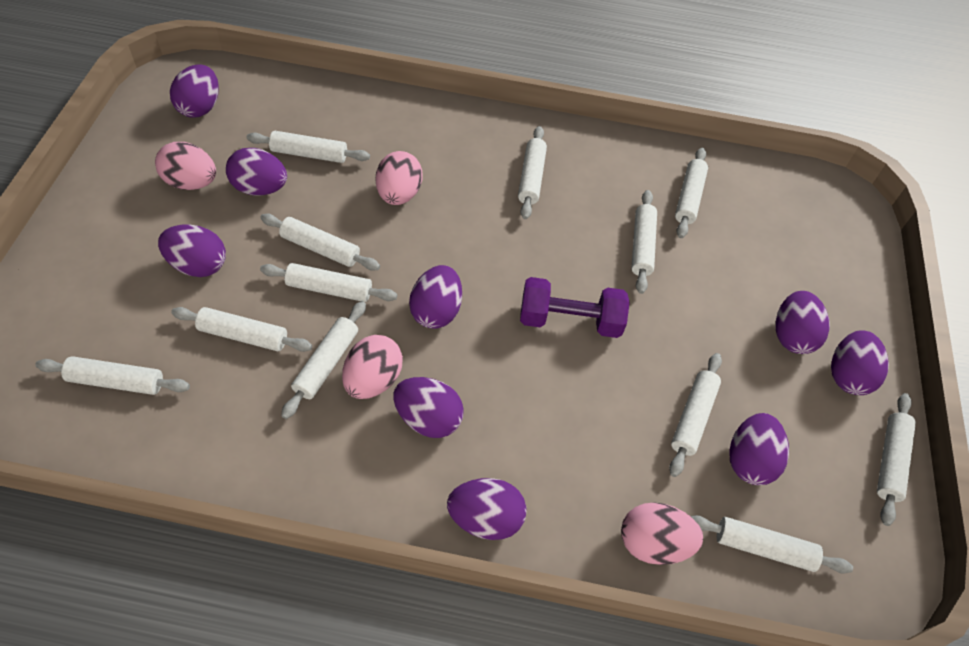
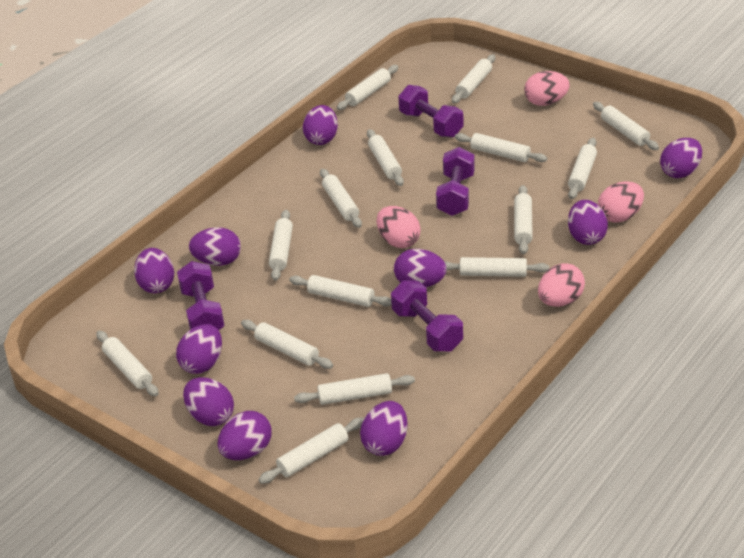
purple dumbbell: 1 -> 4
purple egg: 9 -> 10
white rolling pin: 12 -> 15

